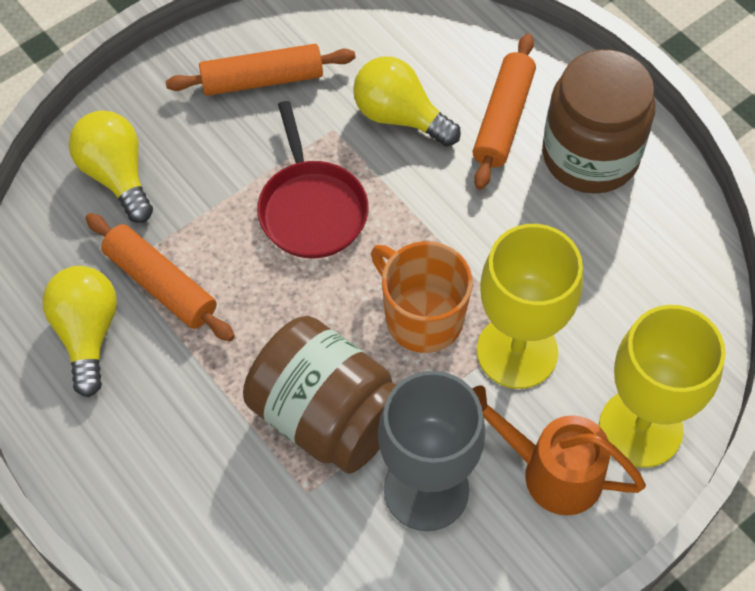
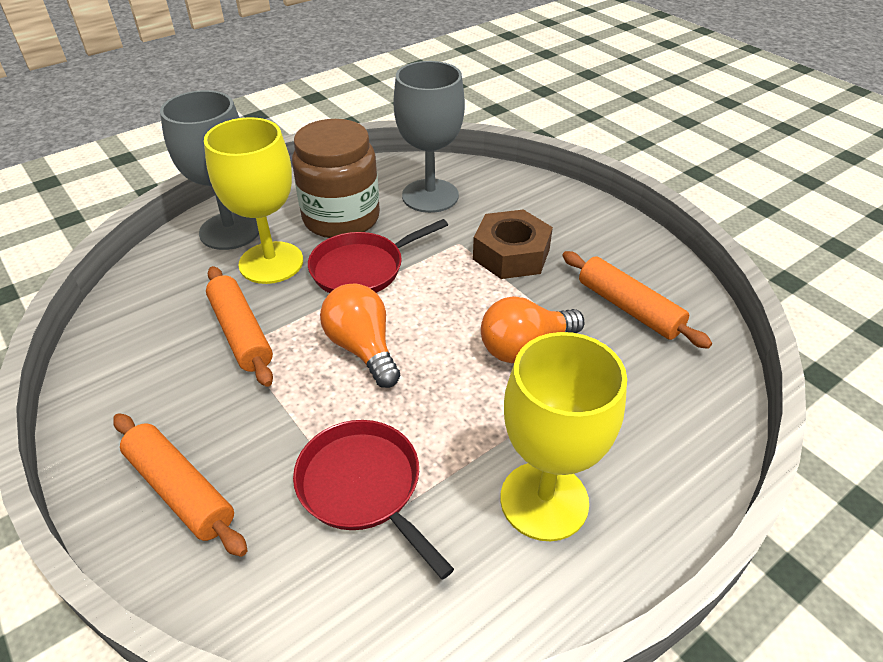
brown jar: 2 -> 1
brown nut: 0 -> 1
grey goblet: 1 -> 2
orange light bulb: 0 -> 2
orange mug: 1 -> 0
orange watering can: 1 -> 0
red pan: 1 -> 2
yellow light bulb: 3 -> 0

